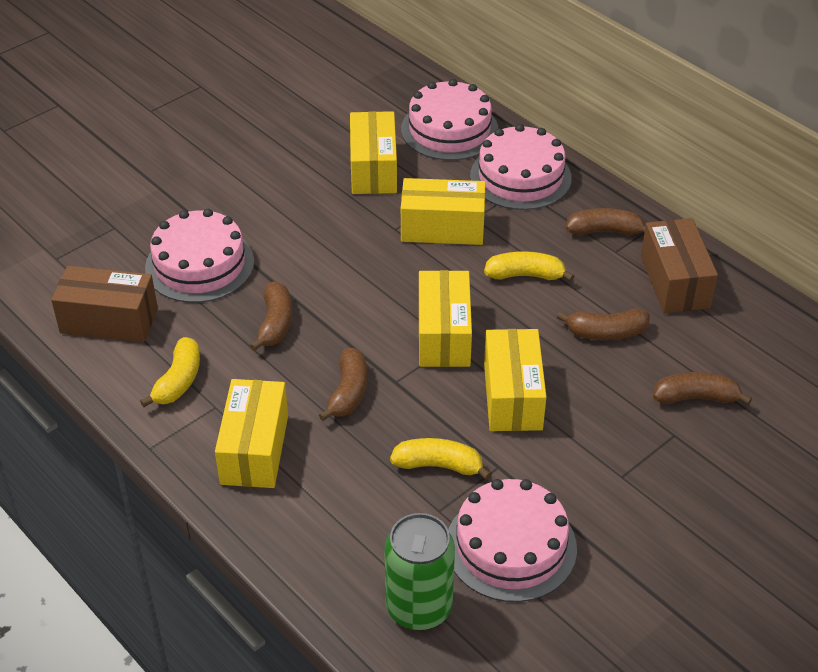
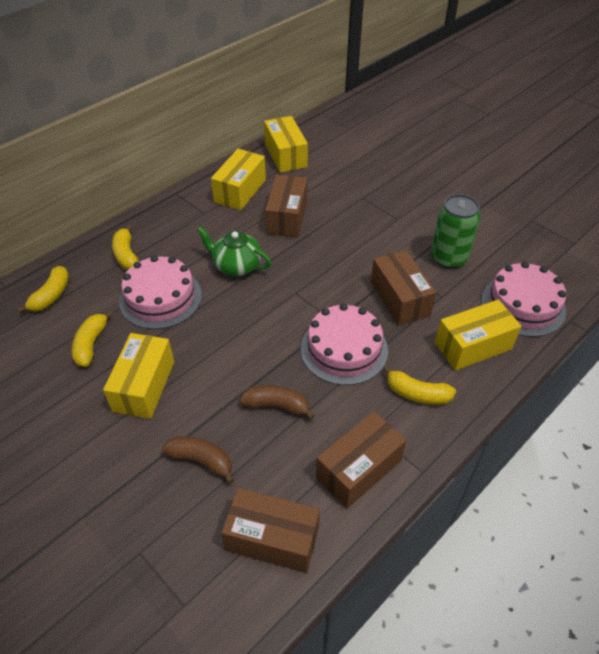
brown banana: 5 -> 2
brown box: 2 -> 4
green teapot: 0 -> 1
pink cake: 4 -> 3
yellow banana: 3 -> 4
yellow box: 5 -> 4

